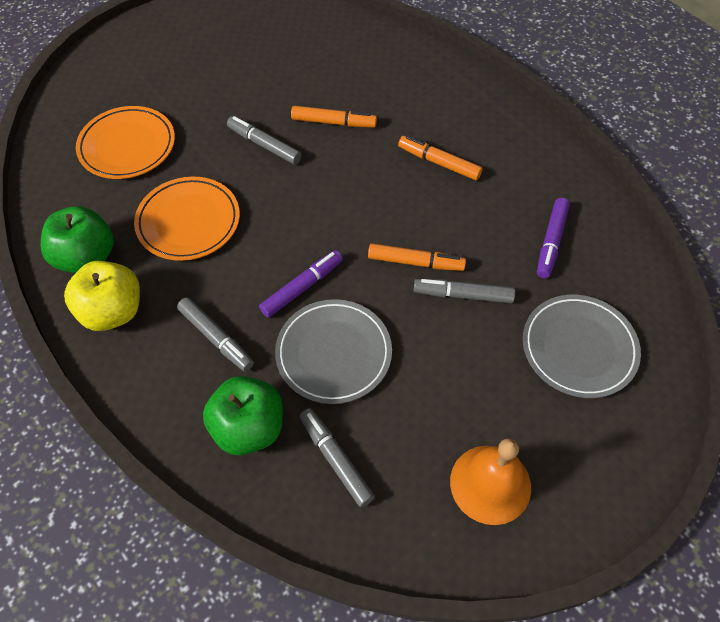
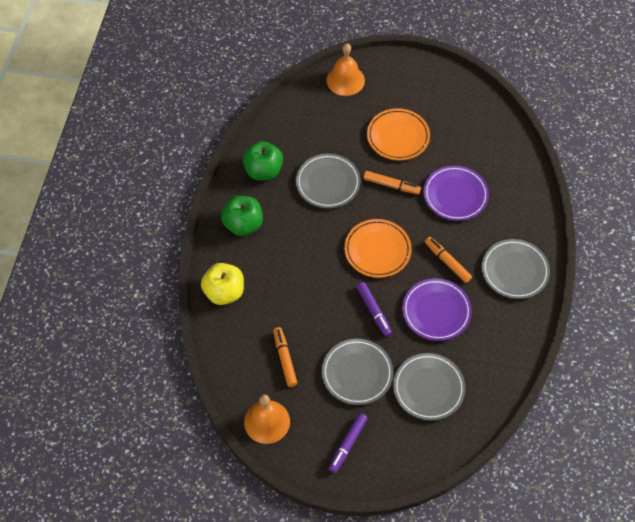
grey marker: 4 -> 0
grey plate: 2 -> 4
orange bell: 1 -> 2
purple plate: 0 -> 2

